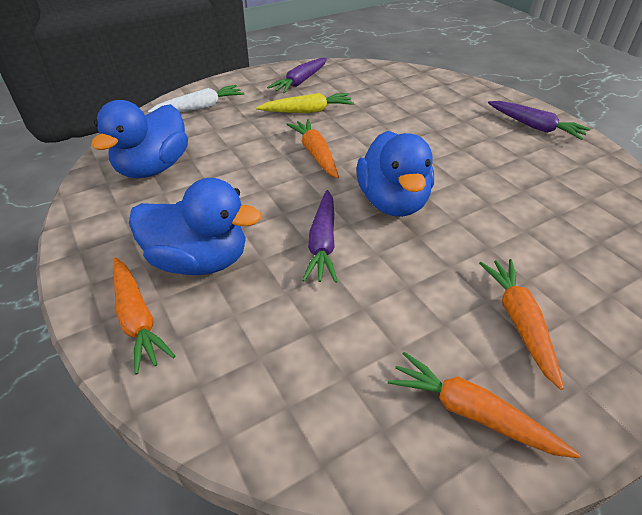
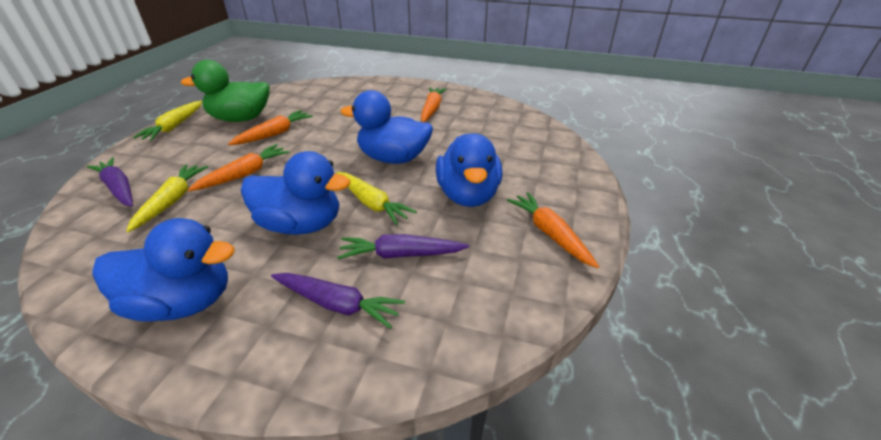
blue duck: 3 -> 4
green duck: 0 -> 1
white carrot: 1 -> 0
yellow carrot: 1 -> 3

